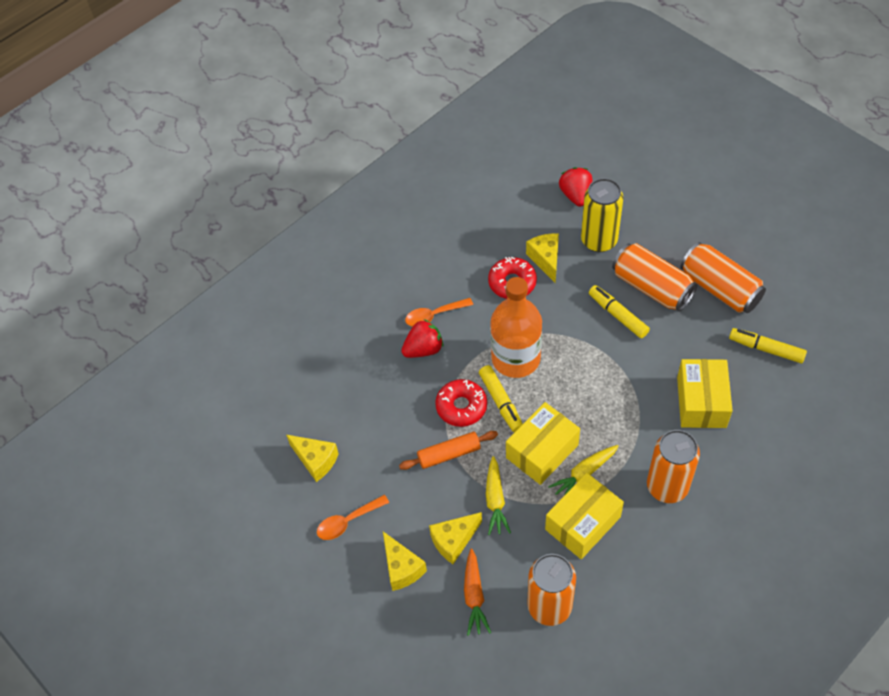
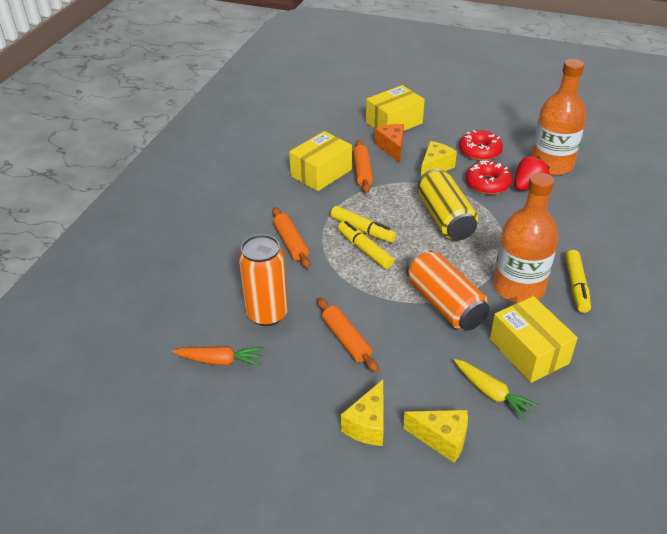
orange bottle: 1 -> 2
orange can: 4 -> 2
orange cheese: 0 -> 1
orange rolling pin: 1 -> 3
orange spoon: 2 -> 0
red strawberry: 2 -> 1
yellow carrot: 2 -> 1
yellow cheese: 4 -> 3

